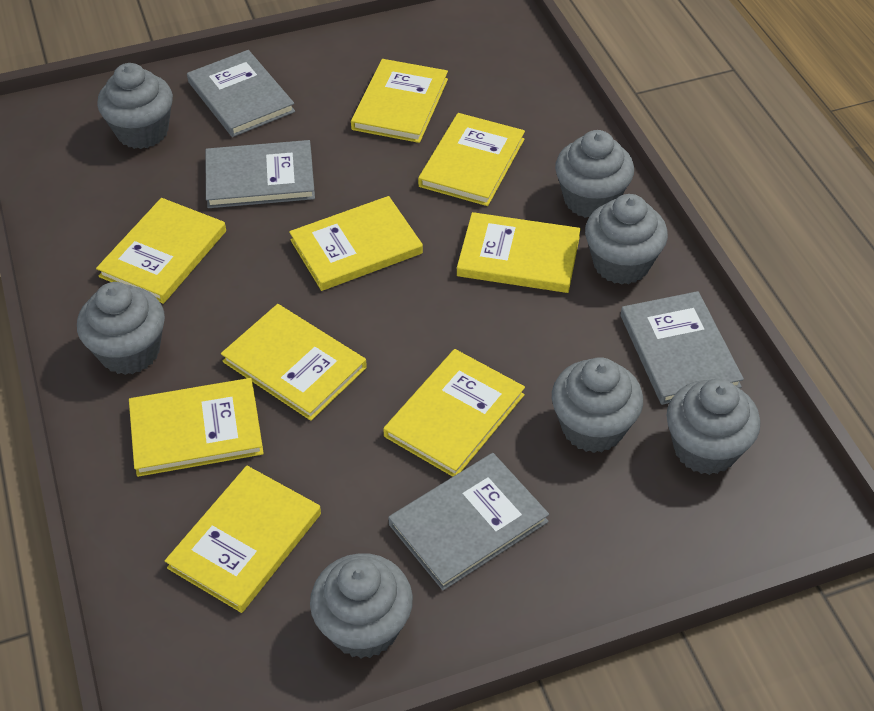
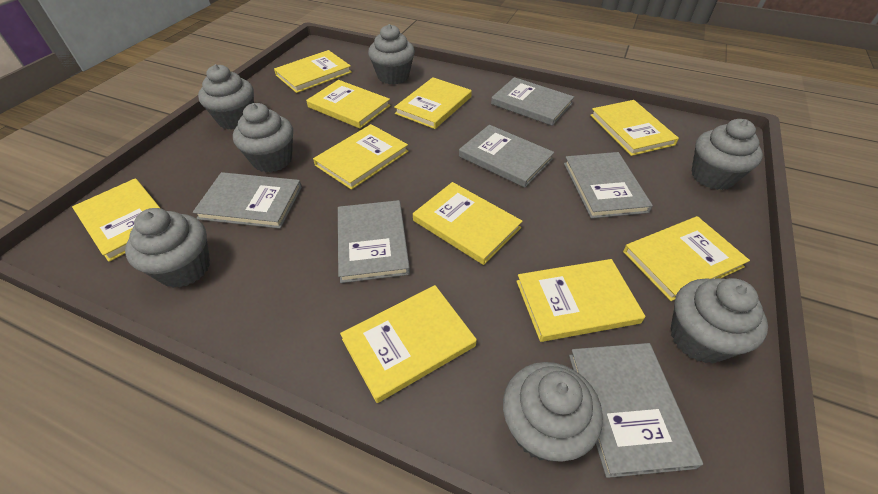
grey book: 4 -> 6
yellow book: 9 -> 10

